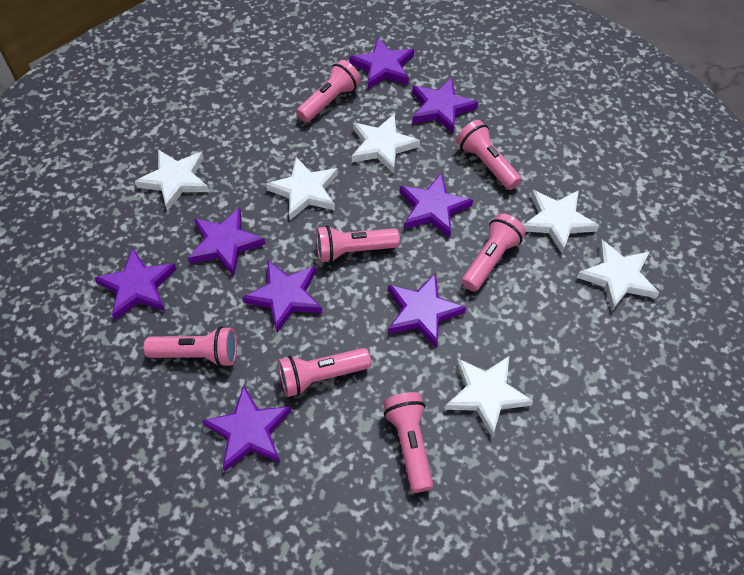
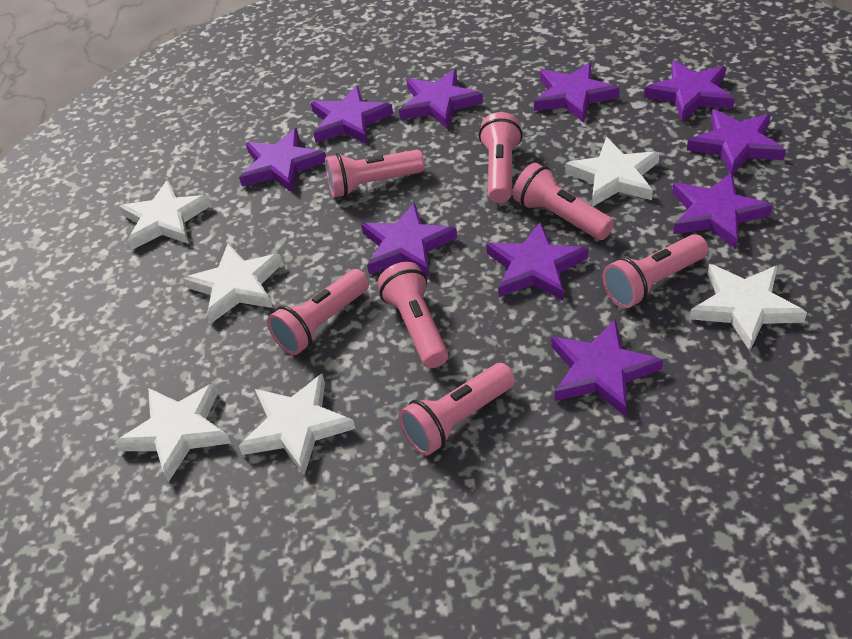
purple star: 8 -> 10

